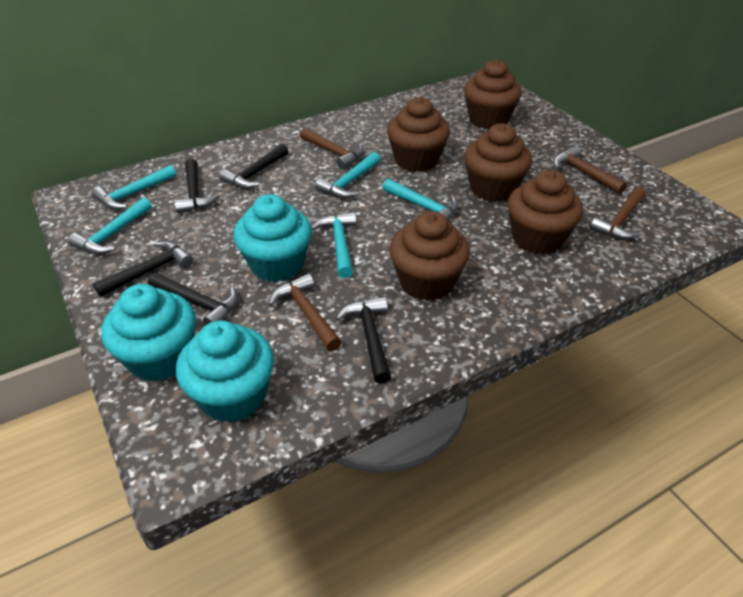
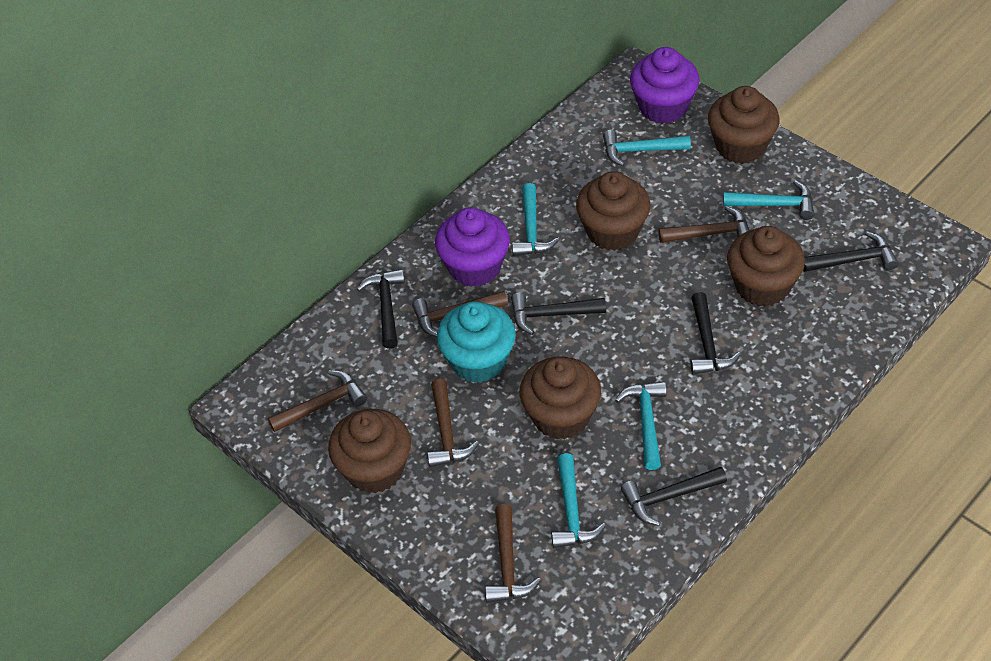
brown hammer: 4 -> 5
purple cupcake: 0 -> 2
turquoise cupcake: 3 -> 1

